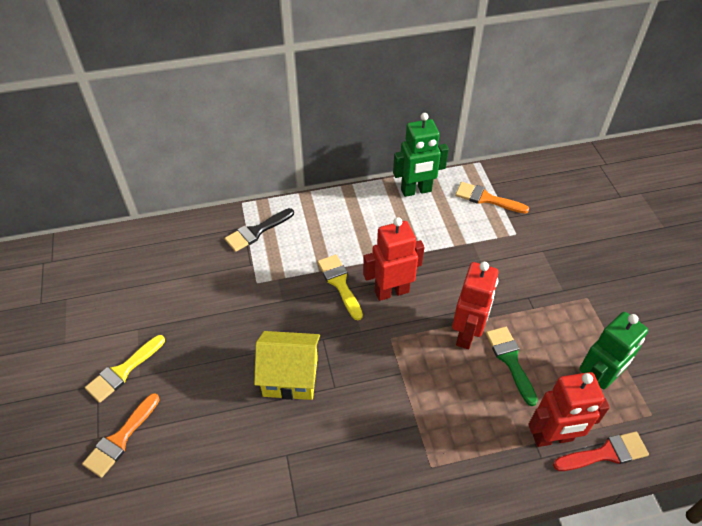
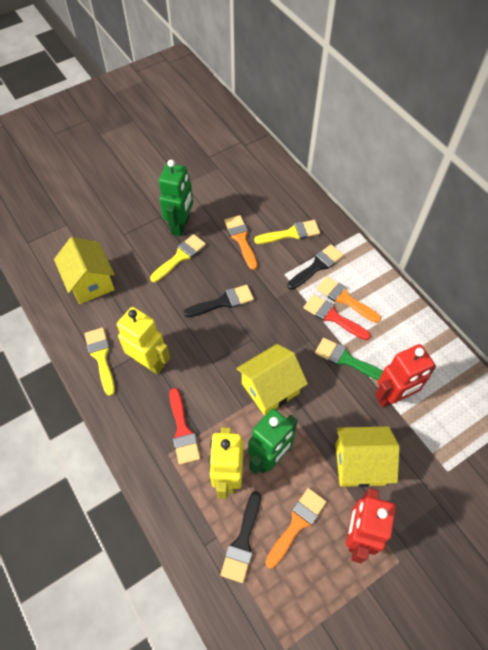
black brush: 1 -> 3
orange brush: 2 -> 3
red brush: 1 -> 2
red robot: 3 -> 2
yellow brush: 2 -> 3
yellow house: 1 -> 3
yellow robot: 0 -> 2

